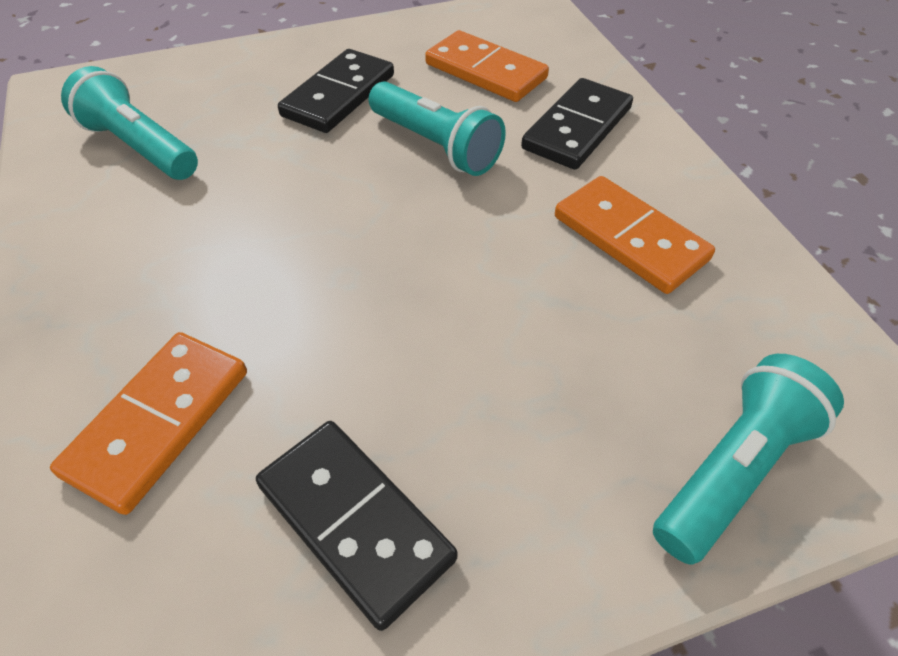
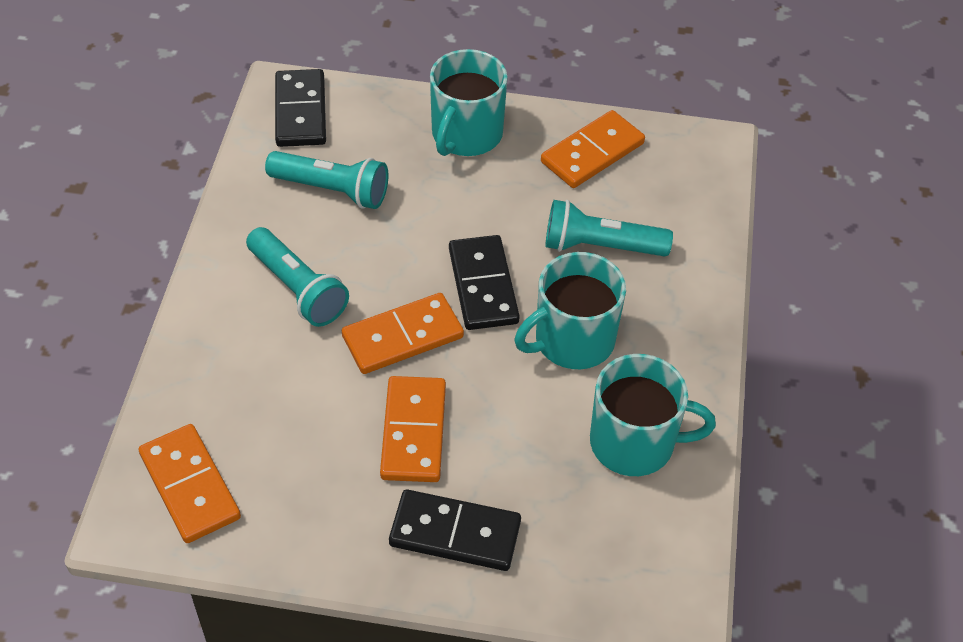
orange domino: 3 -> 4
turquoise mug: 0 -> 3

